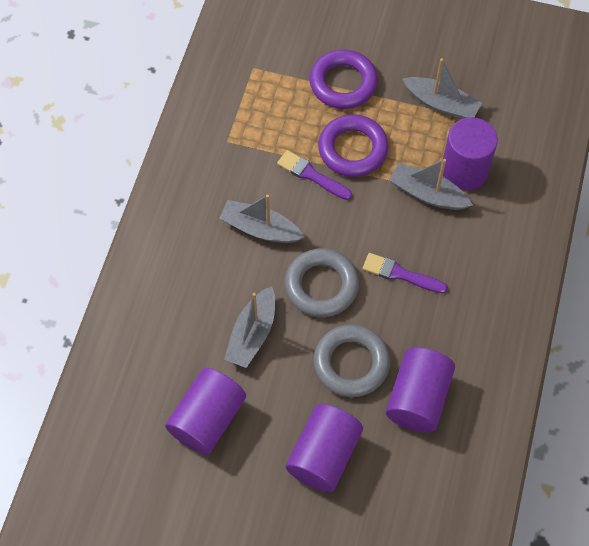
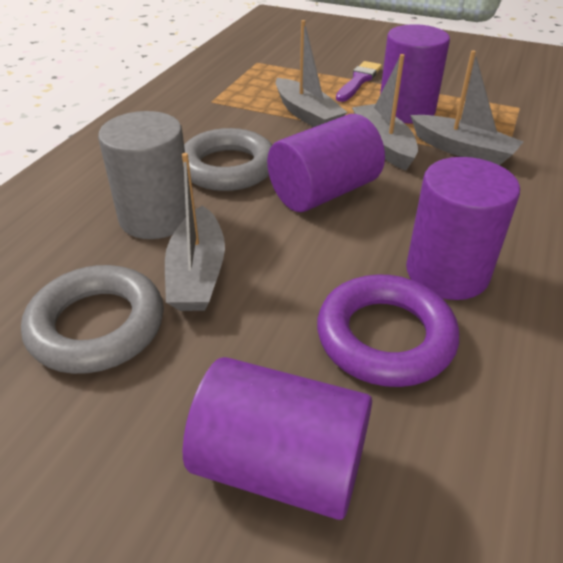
grey cylinder: 0 -> 1
purple brush: 2 -> 1
purple ring: 2 -> 1

